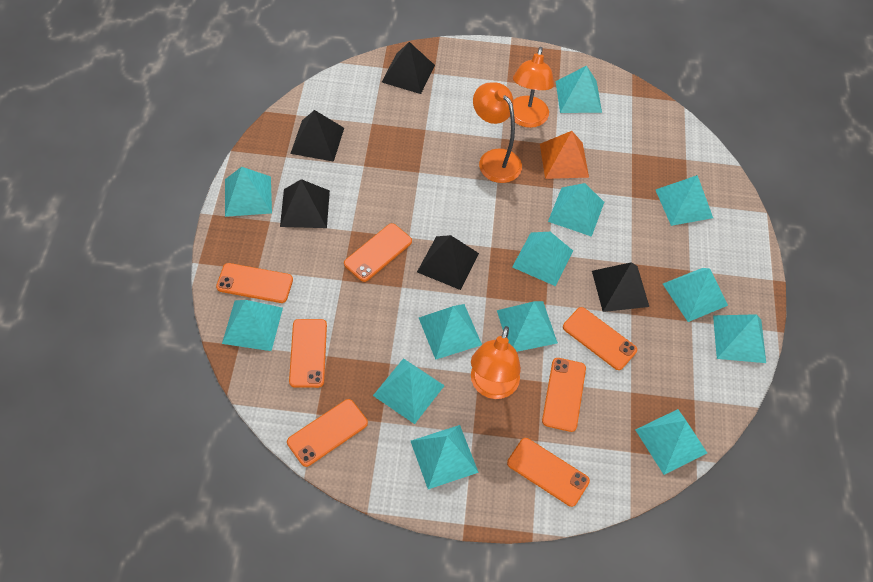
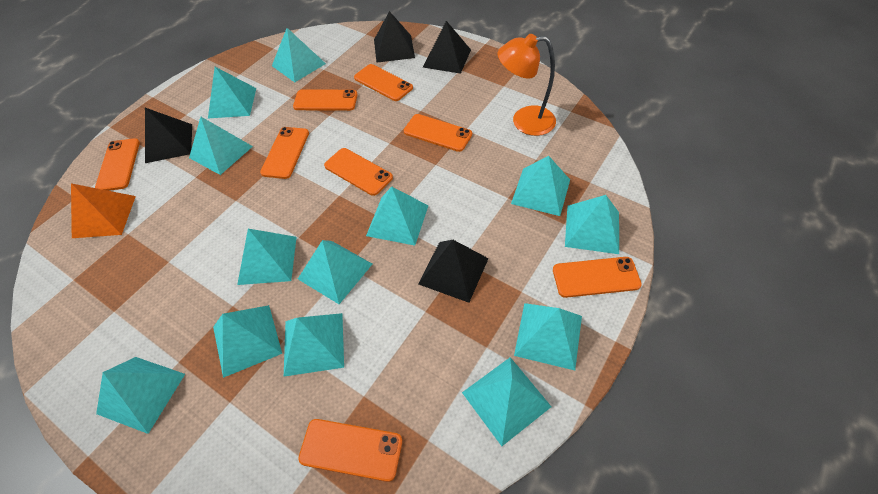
black pyramid: 5 -> 4
orange lamp: 3 -> 1
orange phone: 7 -> 8

